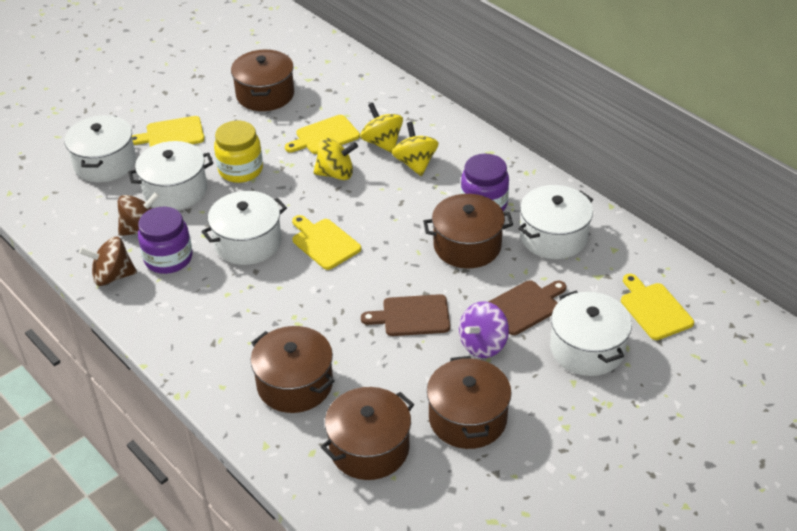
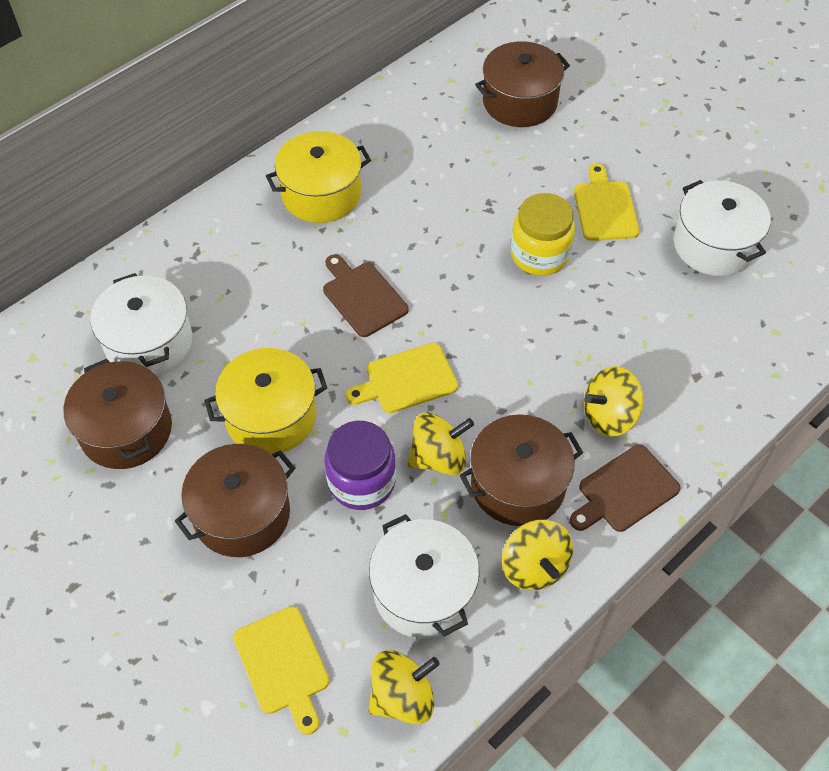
brown pot: 5 -> 4
brown spinning top: 2 -> 0
purple jar: 2 -> 1
purple spinning top: 1 -> 0
white pot: 5 -> 3
yellow cutting board: 4 -> 3
yellow pot: 0 -> 2
yellow spinning top: 3 -> 4

